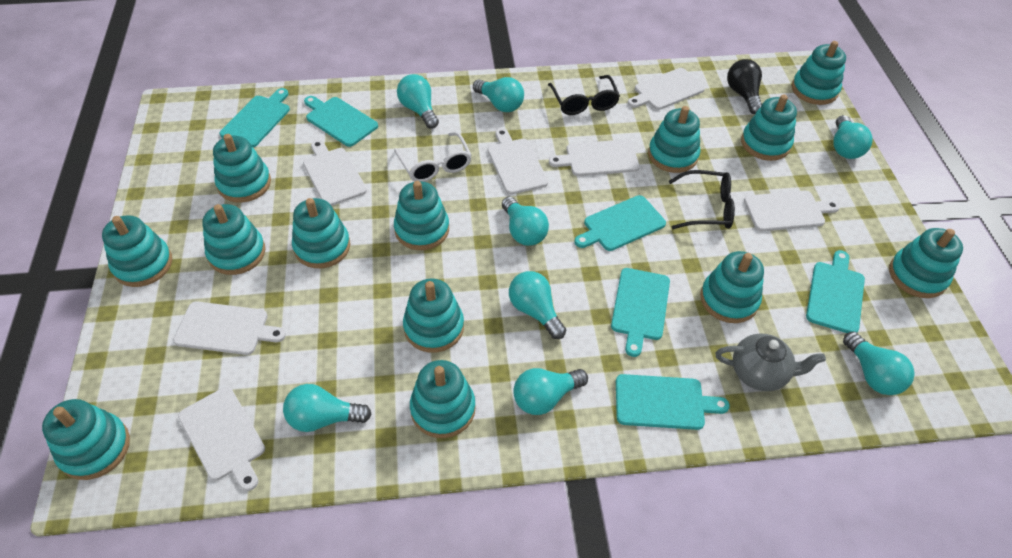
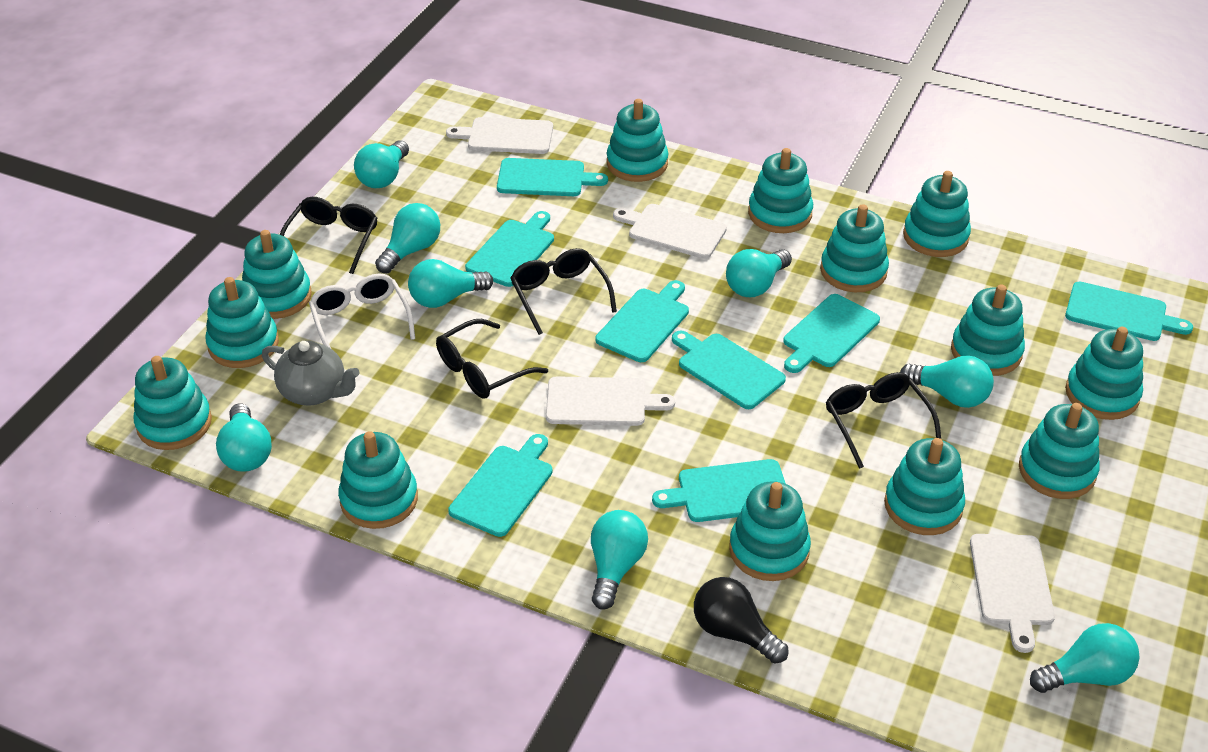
black glasses: 2 -> 4
turquoise cutting board: 6 -> 8
white cutting board: 7 -> 4

